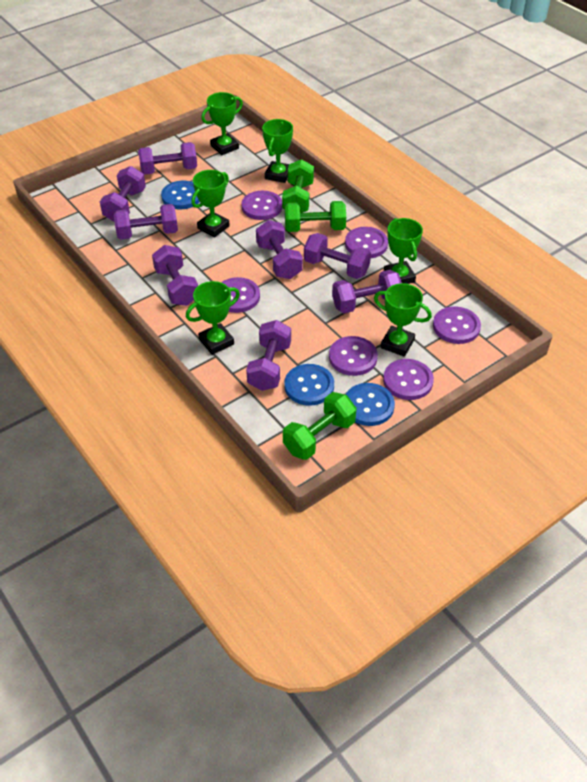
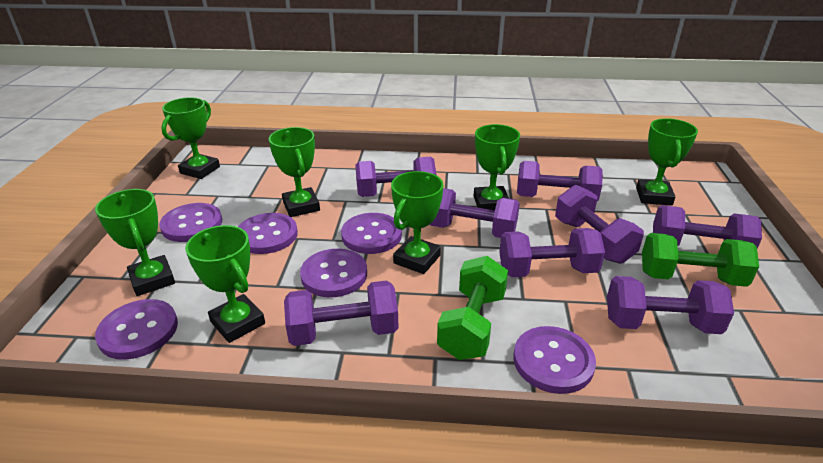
blue button: 3 -> 0
green dumbbell: 3 -> 2
green trophy: 6 -> 7

